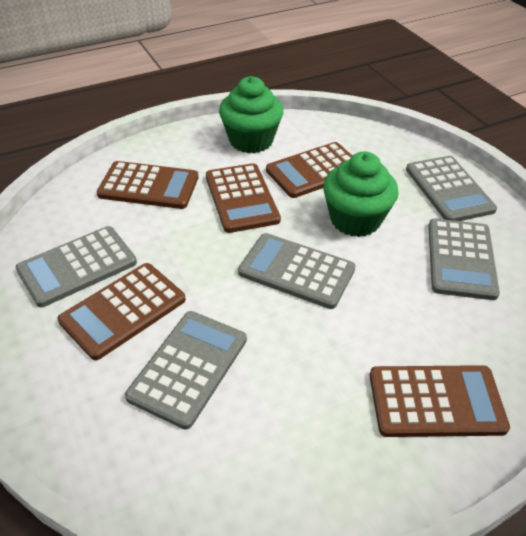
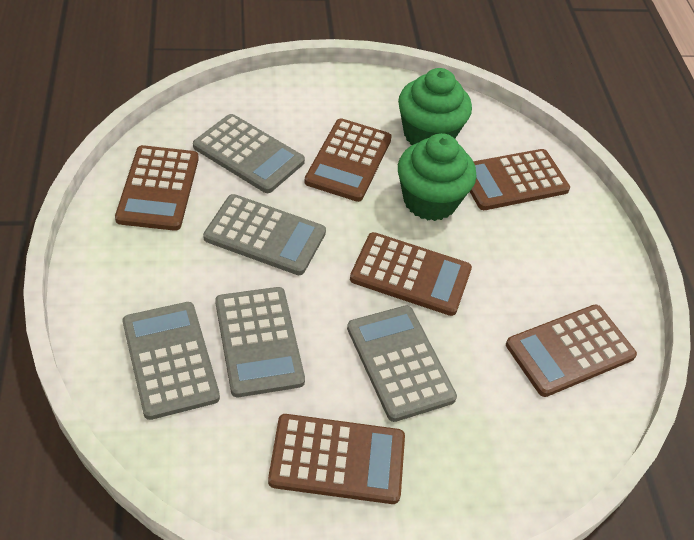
brown calculator: 5 -> 6

